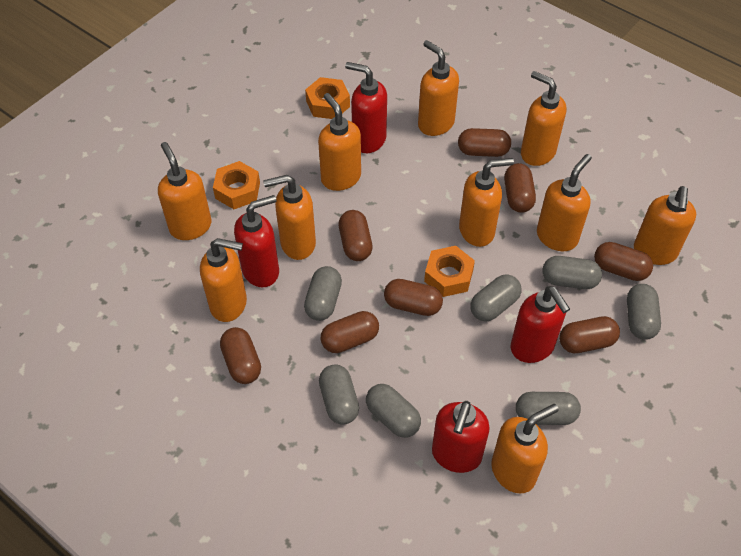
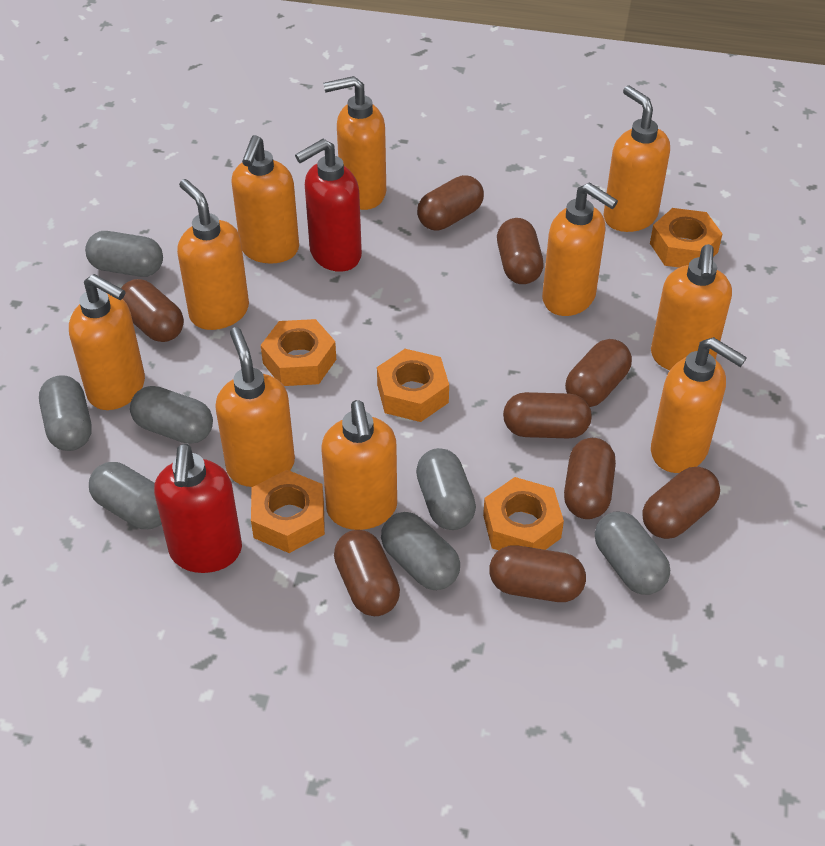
brown capsule: 8 -> 9
orange nut: 3 -> 5
red soap dispenser: 4 -> 2

